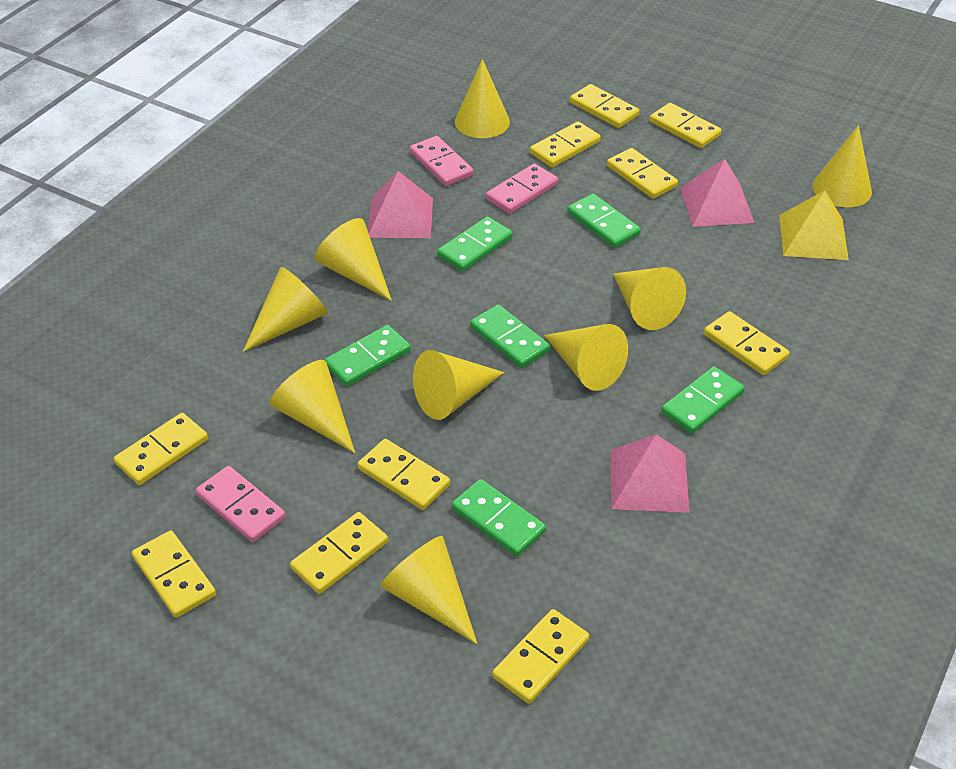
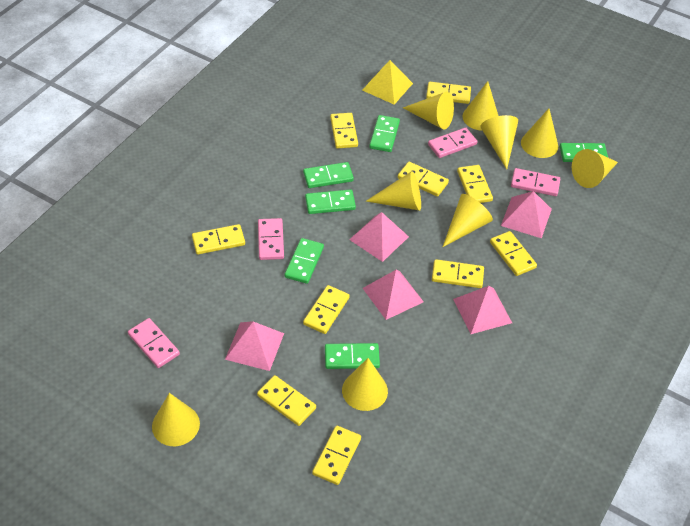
pink domino: 3 -> 4
pink pyramid: 3 -> 5

